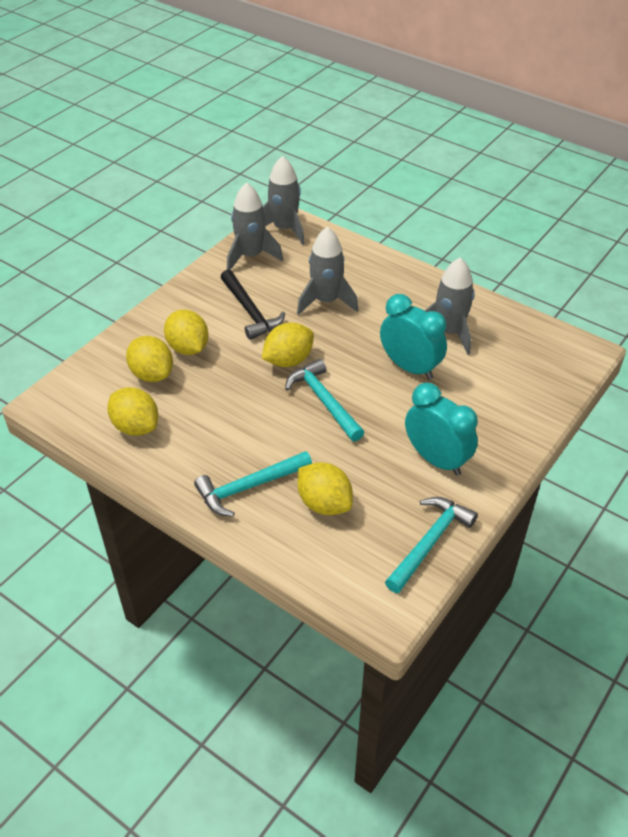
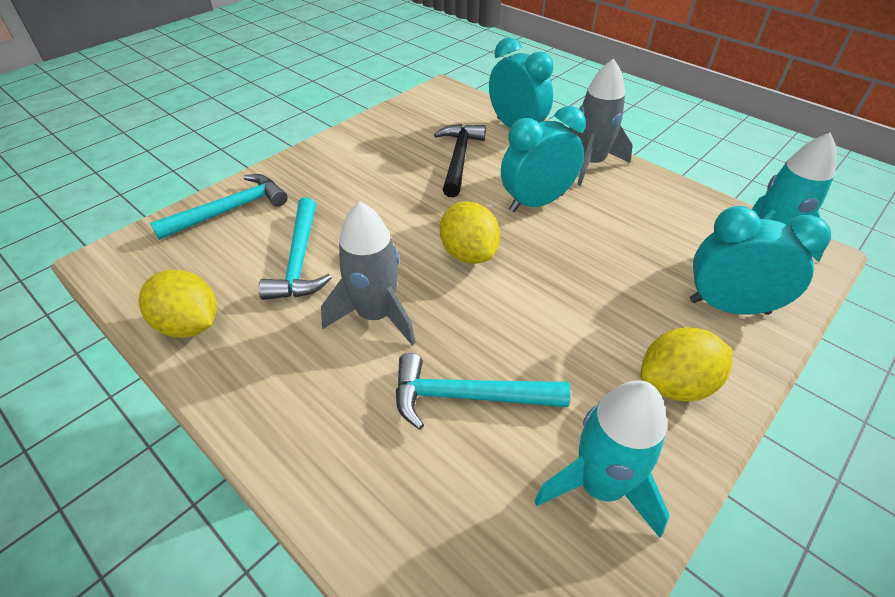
grey rocket: 4 -> 2
turquoise clock: 2 -> 3
turquoise rocket: 0 -> 2
yellow lemon: 5 -> 3

